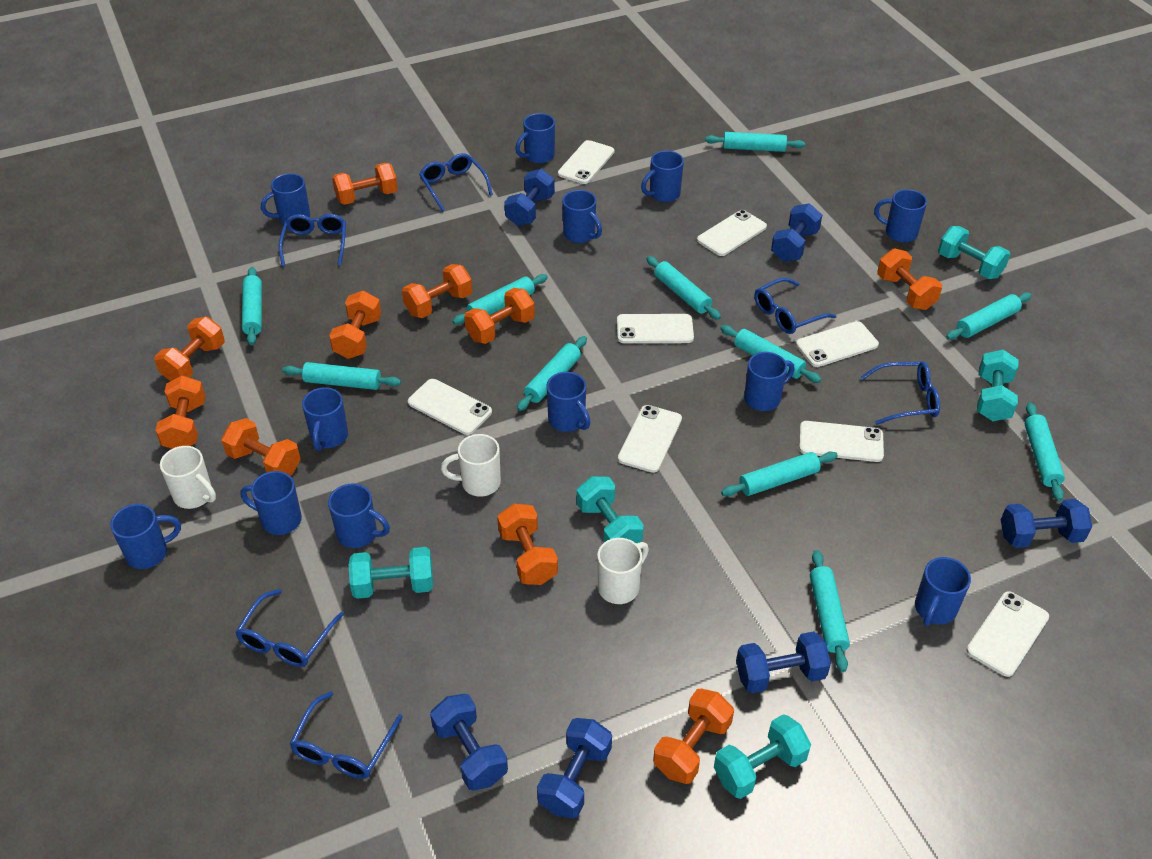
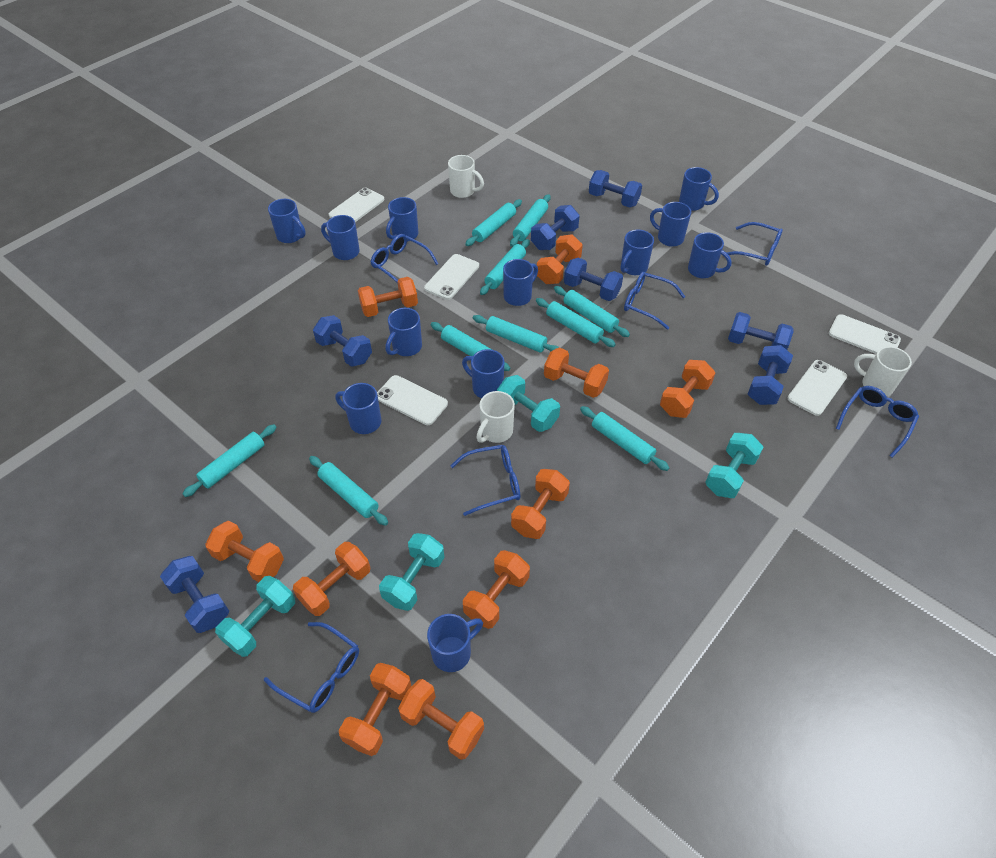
blue dumbbell: 6 -> 7
turquoise dumbbell: 5 -> 4
turquoise rolling pin: 11 -> 10
white phone: 8 -> 5

